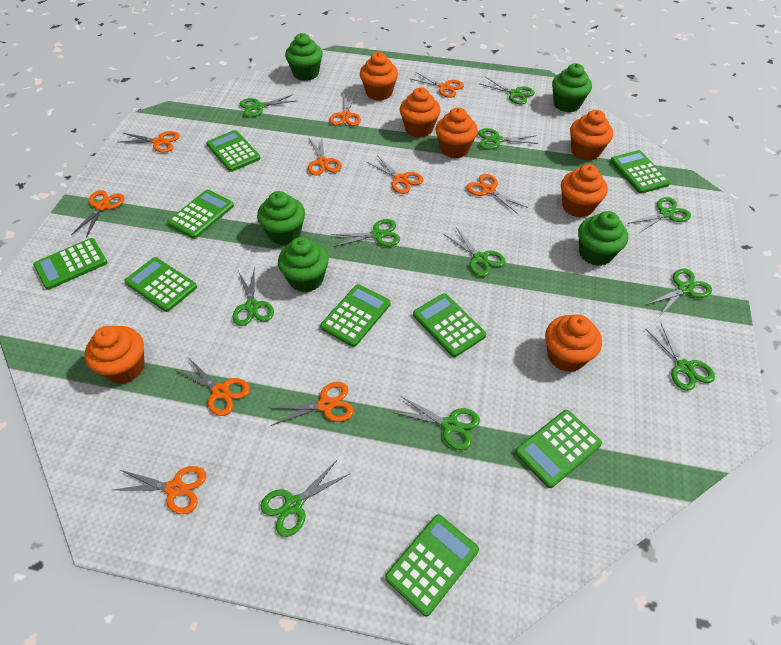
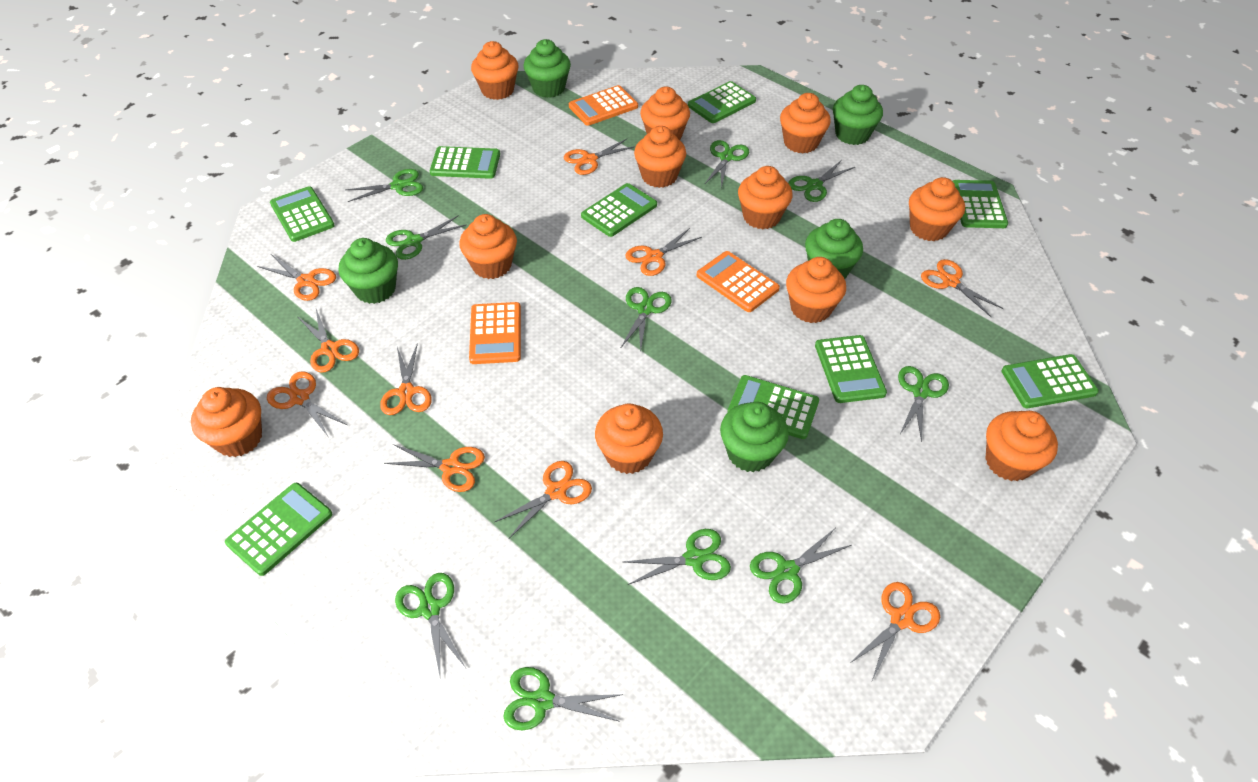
green scissors: 11 -> 10
orange calculator: 0 -> 3
orange cupcake: 7 -> 11

